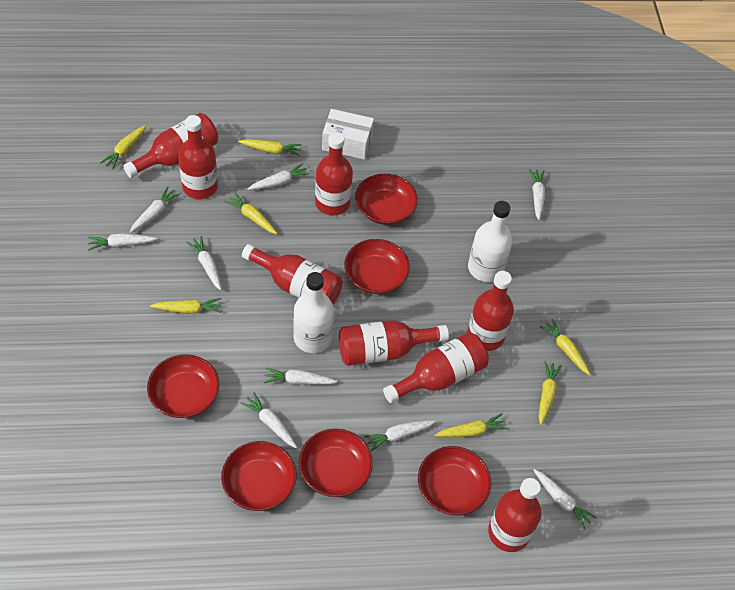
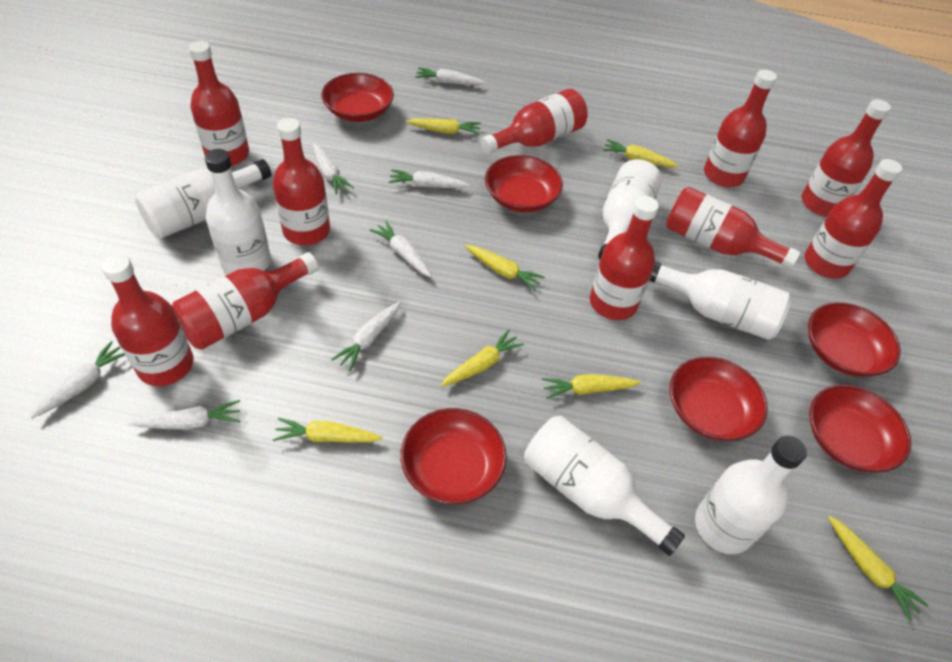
red bottle: 8 -> 10
white bottle: 2 -> 6
white box: 1 -> 0
white carrot: 9 -> 7

